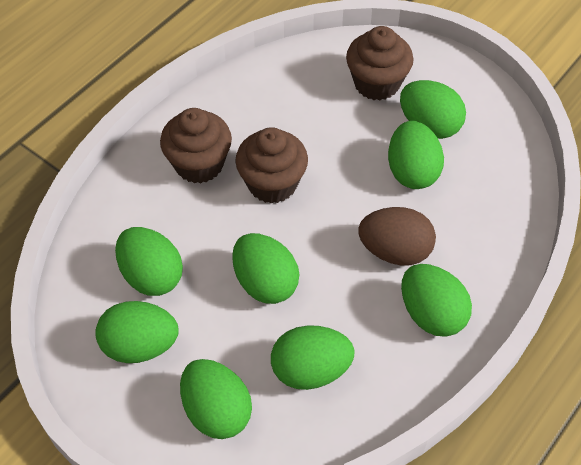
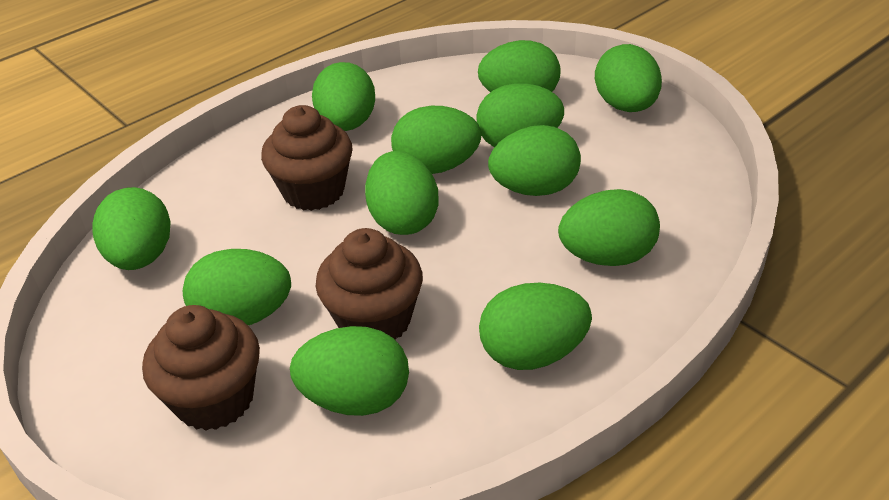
brown egg: 1 -> 0
green egg: 8 -> 12

